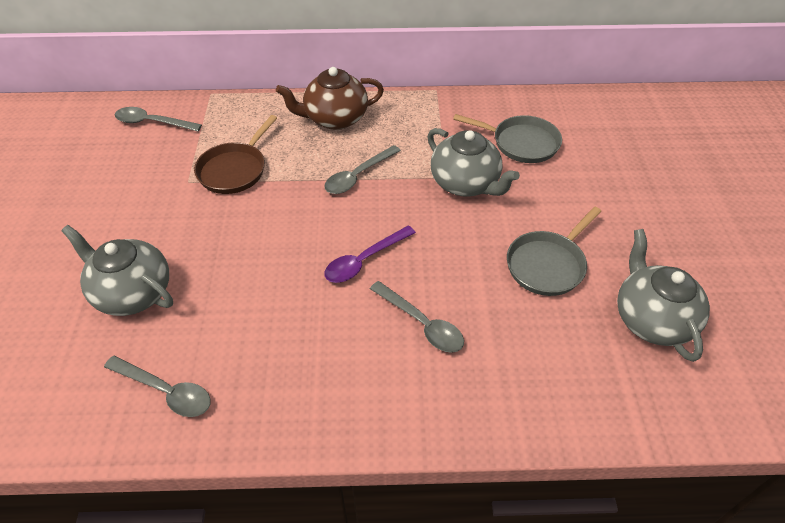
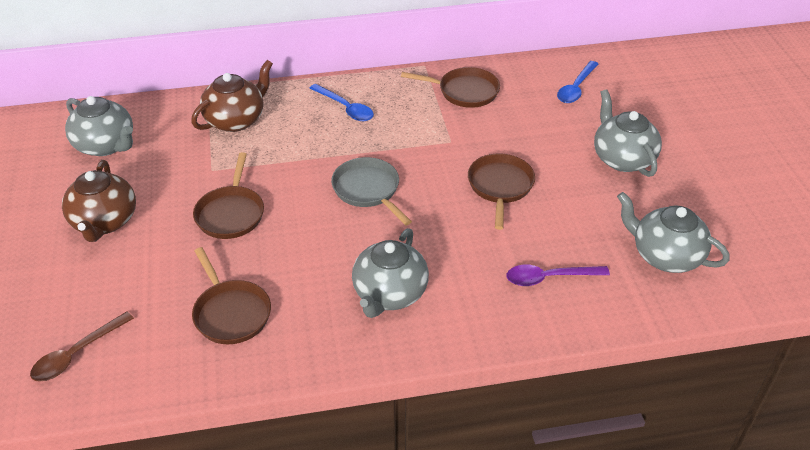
blue spoon: 0 -> 2
brown pan: 1 -> 4
brown spoon: 0 -> 1
brown teapot: 1 -> 2
grey pan: 2 -> 1
grey spoon: 4 -> 0
grey teapot: 3 -> 4

